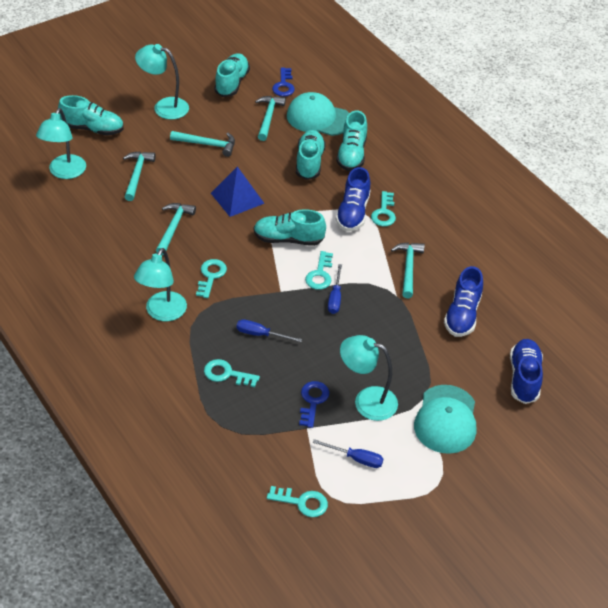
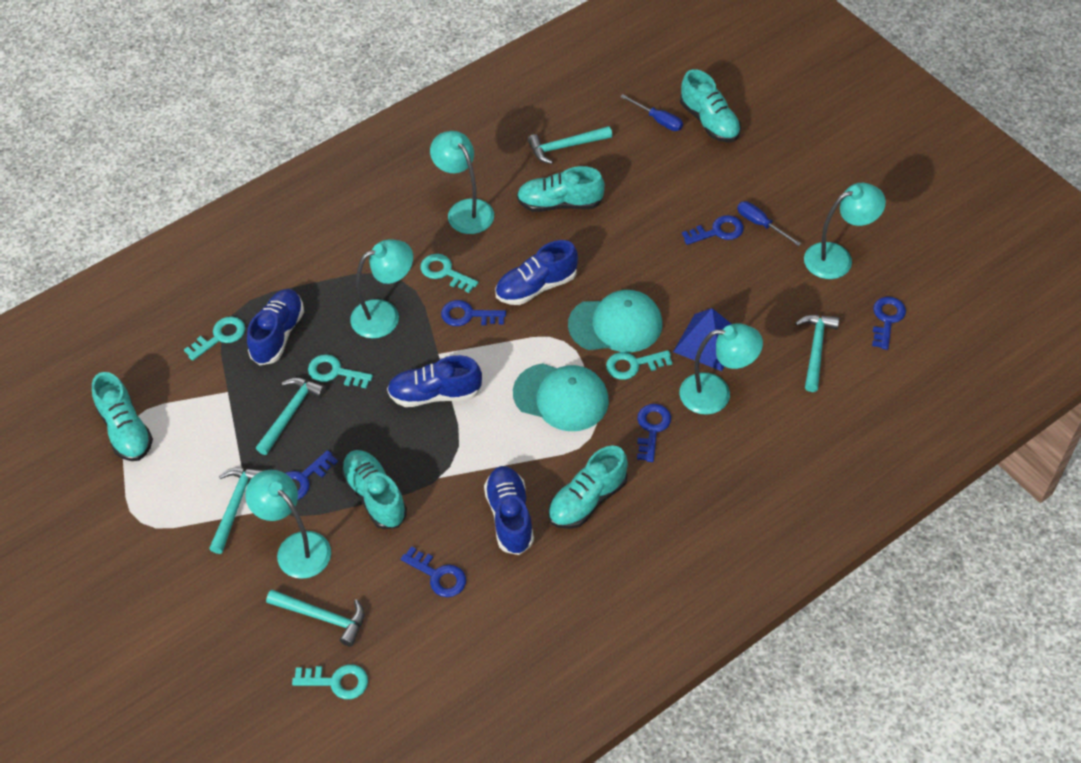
blue key: 2 -> 6
blue screwdriver: 3 -> 2
blue shoe: 3 -> 4
turquoise lamp: 4 -> 5

